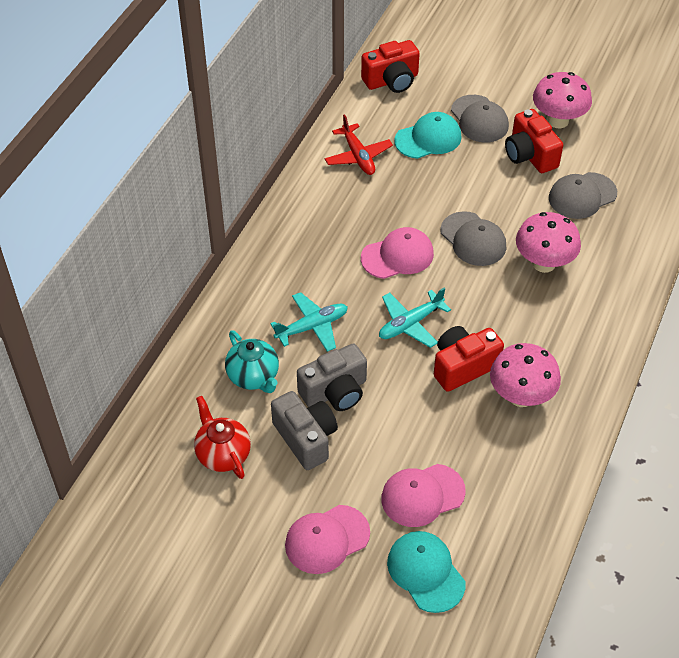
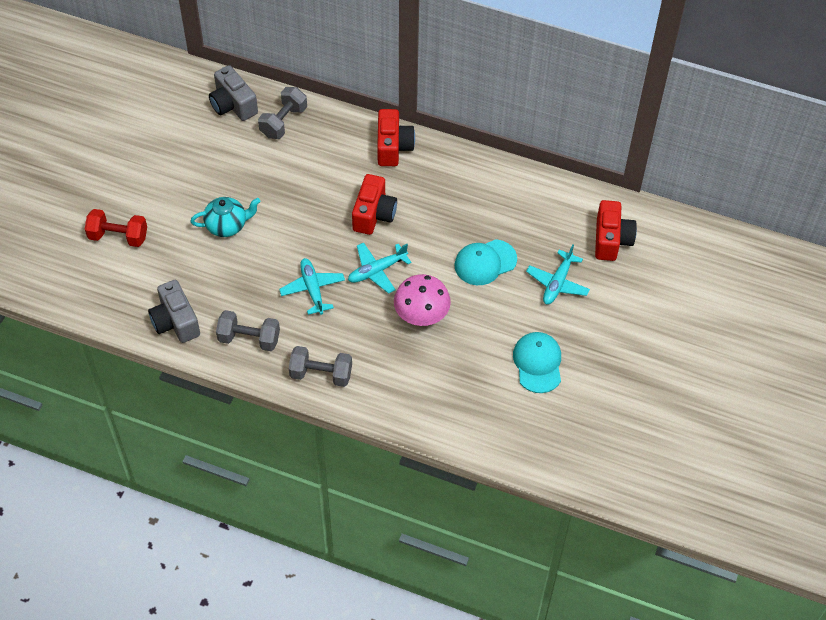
grey cap: 3 -> 0
grey dumbbell: 0 -> 3
pink cap: 3 -> 0
pink mushroom: 3 -> 1
red dumbbell: 0 -> 1
red plane: 1 -> 0
red teapot: 1 -> 0
turquoise plane: 2 -> 3

